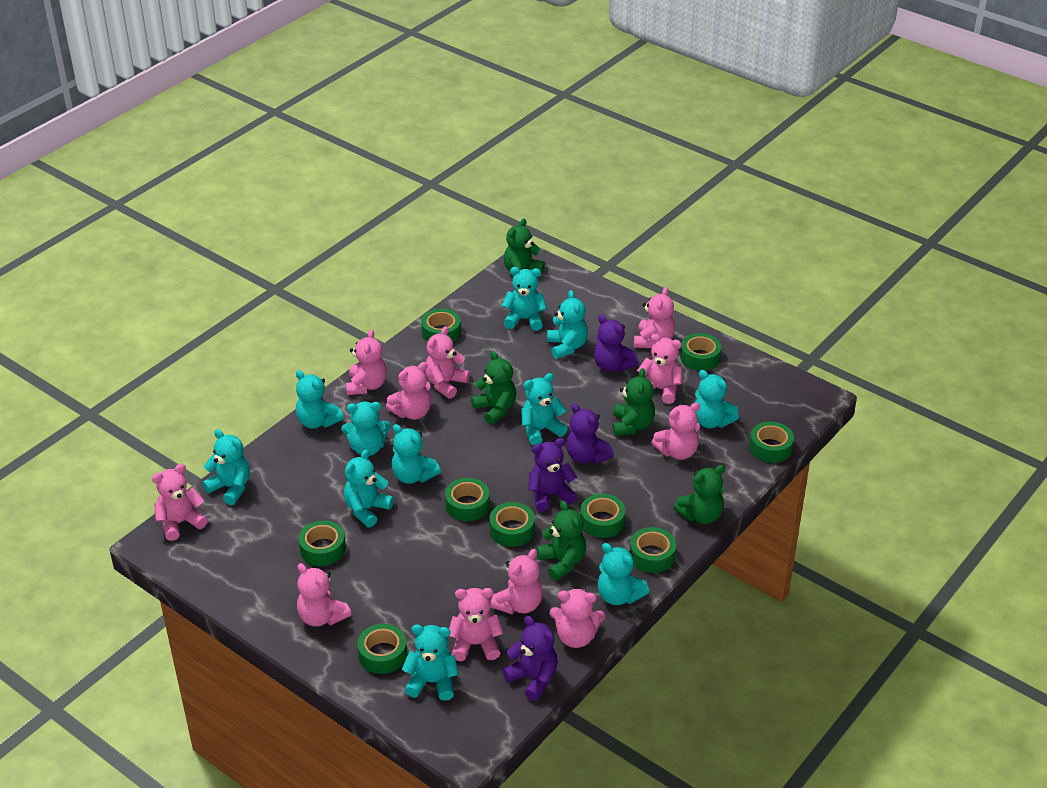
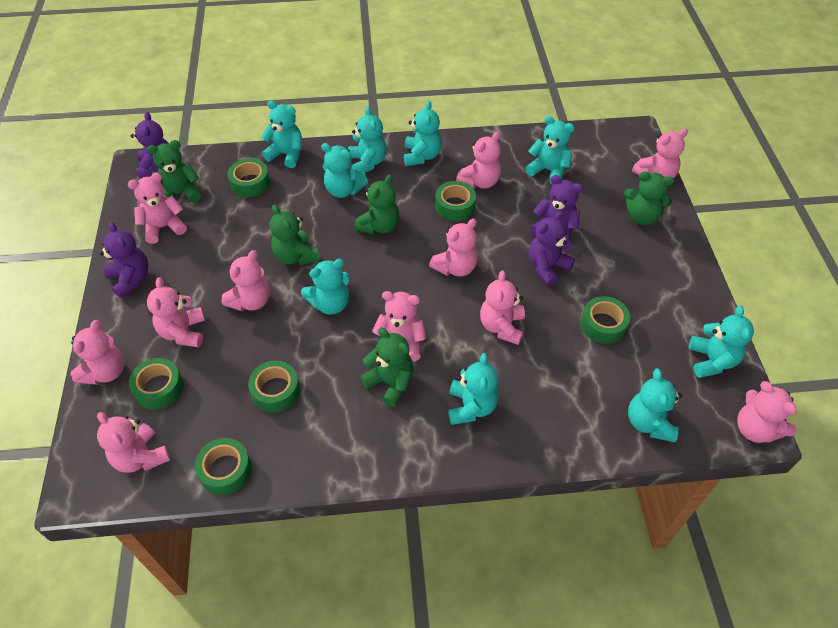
green tape: 9 -> 6
turquoise teddy bear: 11 -> 9

